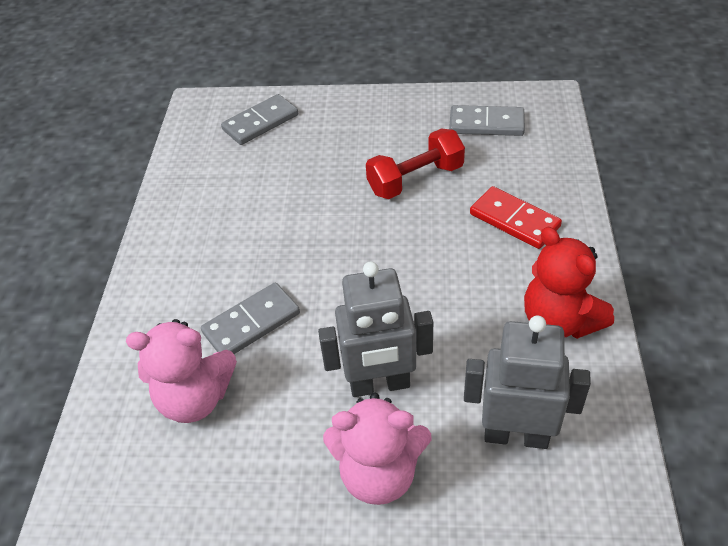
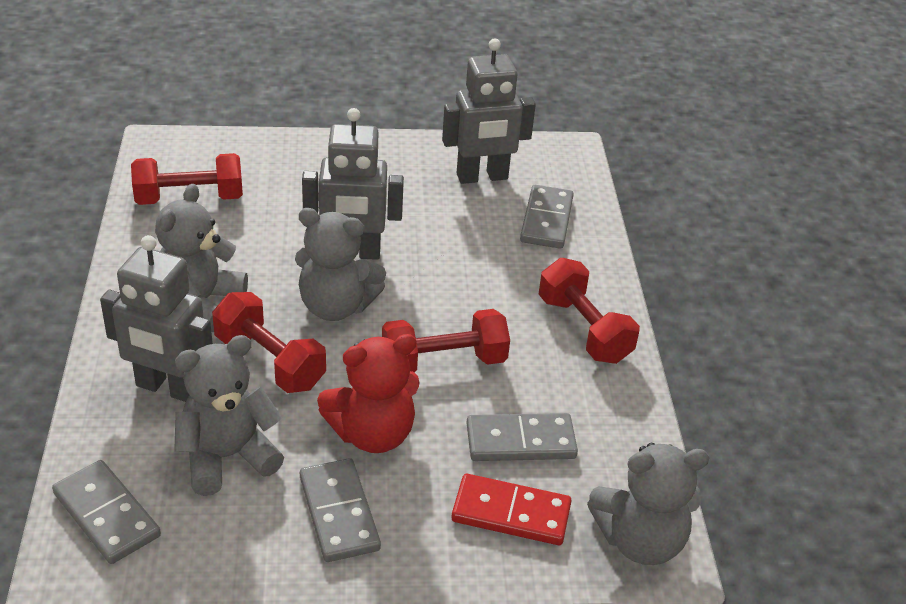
grey domino: 3 -> 4
grey robot: 2 -> 3
grey teddy bear: 0 -> 4
pink teddy bear: 2 -> 0
red dumbbell: 1 -> 4

